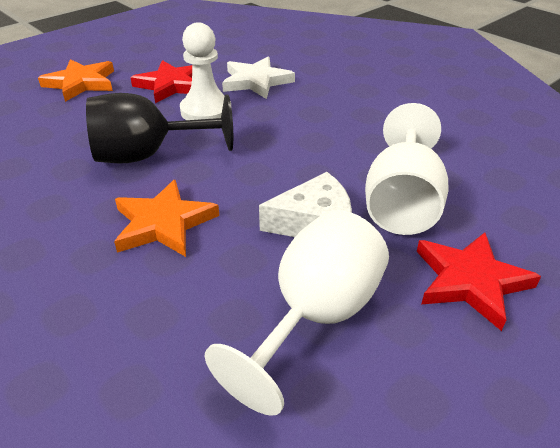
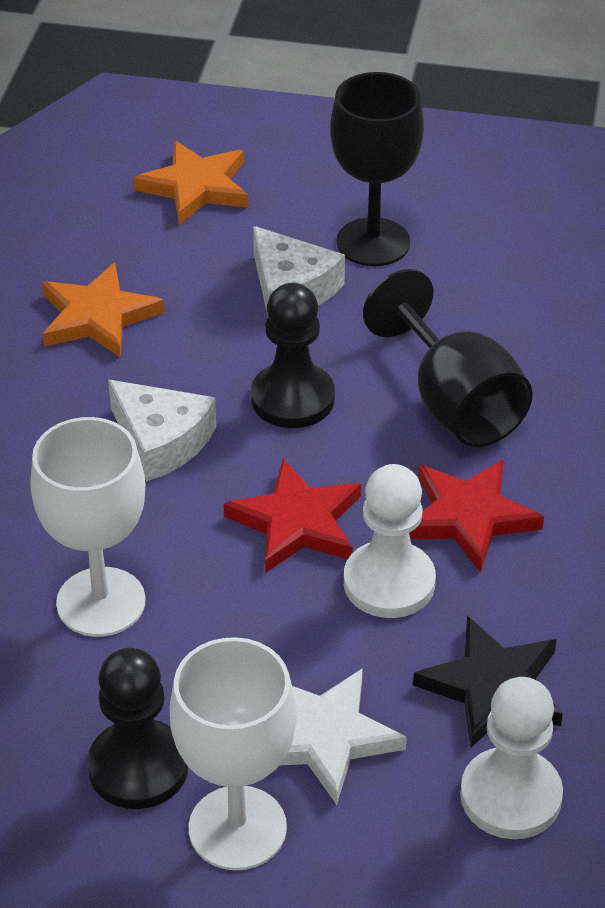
black goblet: 1 -> 2
black pawn: 0 -> 2
black star: 0 -> 1
white cheese: 1 -> 2
white pawn: 1 -> 2

